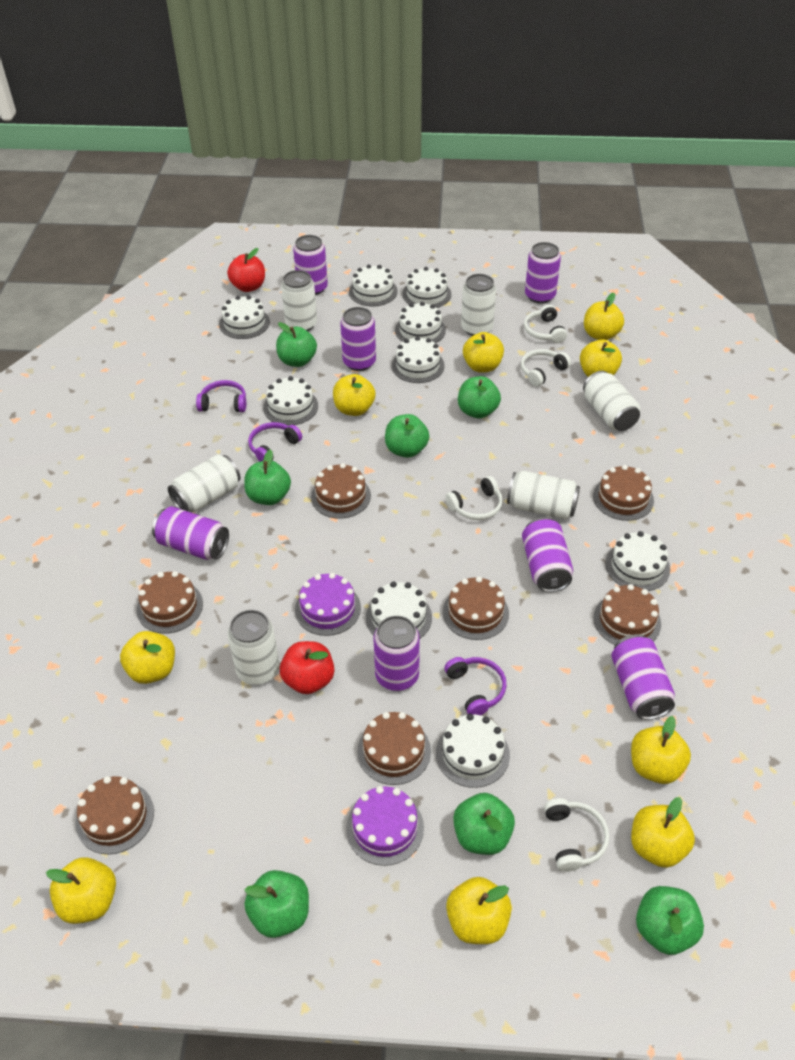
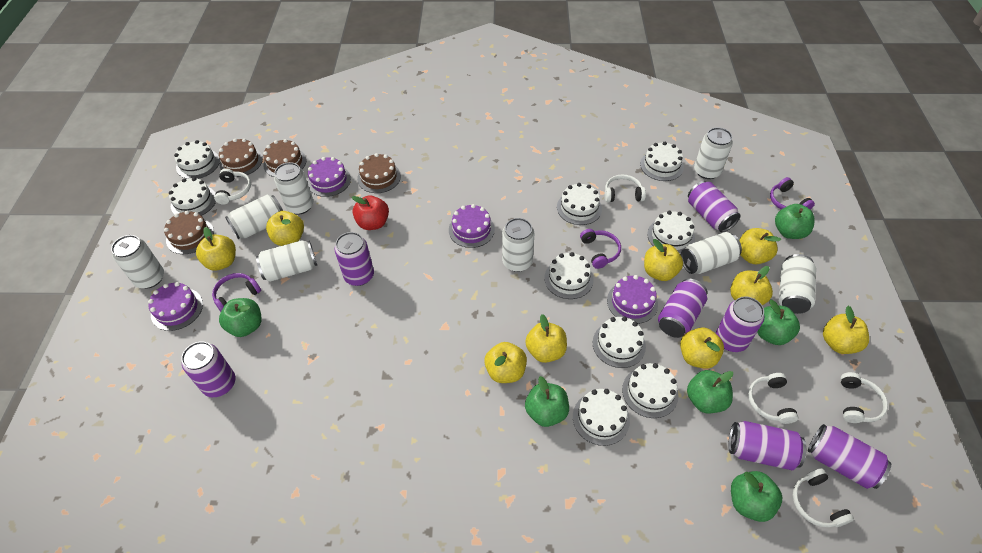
brown cake: 7 -> 4
green apple: 7 -> 6
purple cake: 2 -> 4
red apple: 2 -> 1
white can: 6 -> 8
white headphones: 4 -> 5

